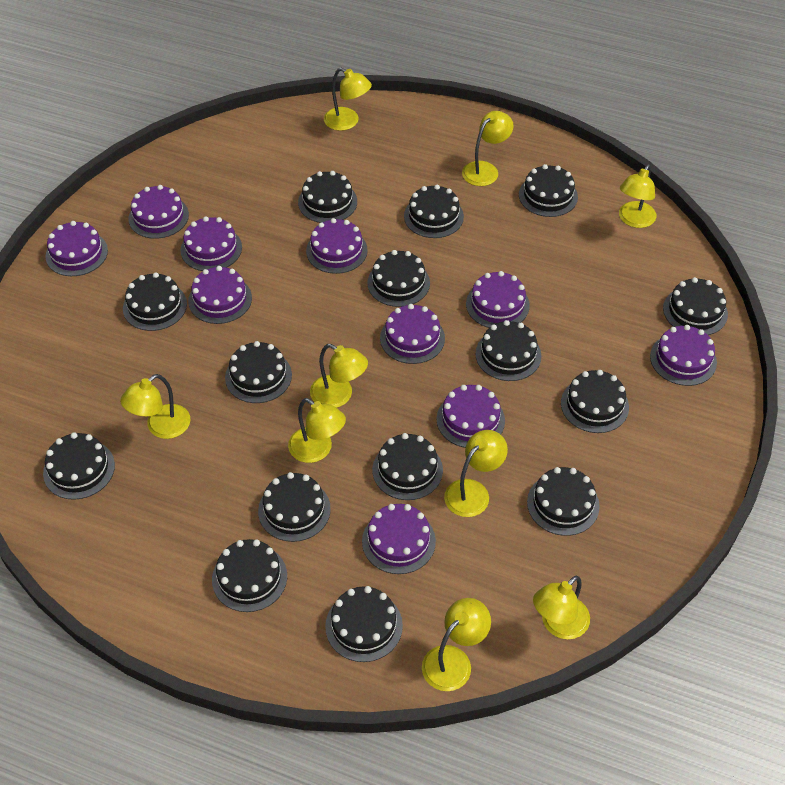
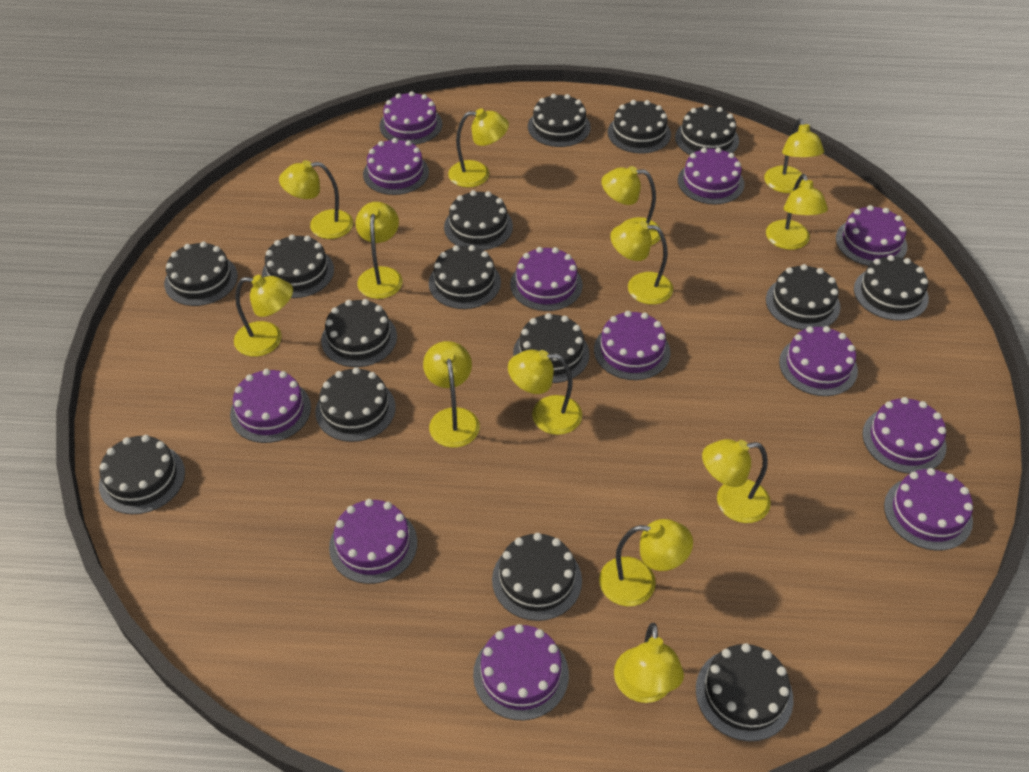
purple cake: 10 -> 12
yellow lamp: 9 -> 13

